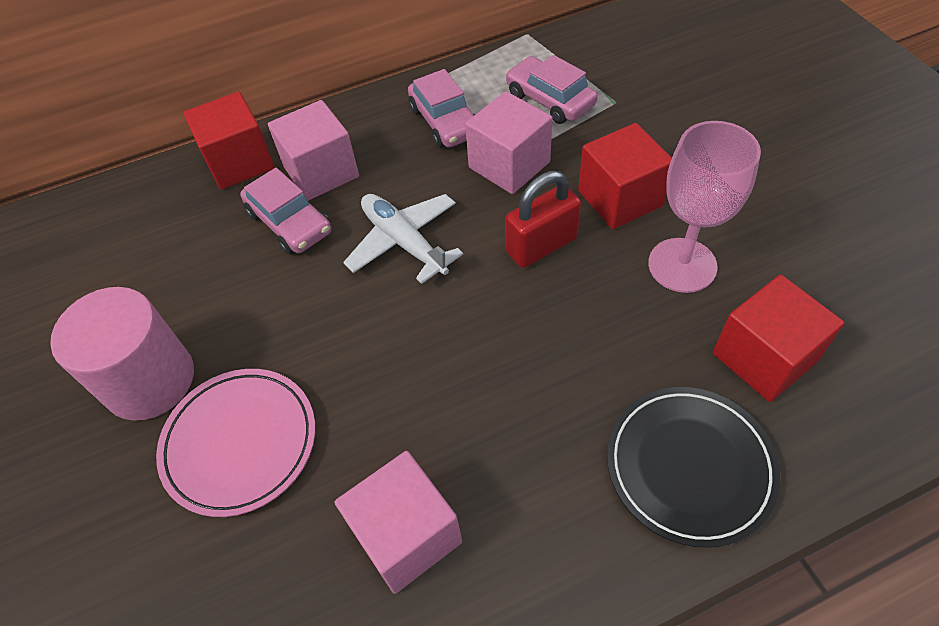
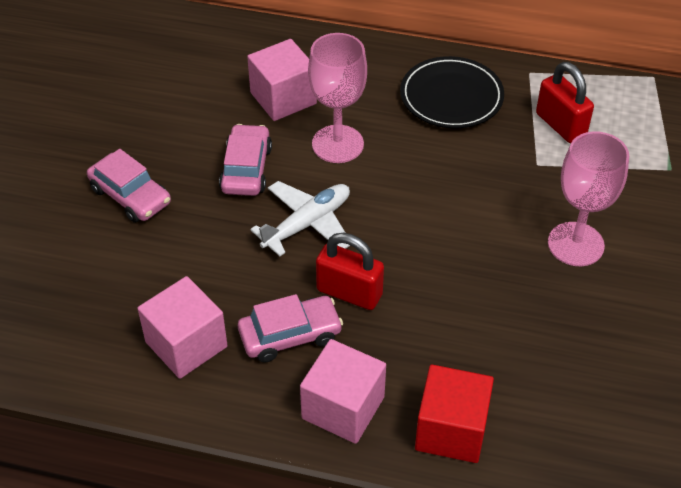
pink cylinder: 1 -> 0
pink goblet: 1 -> 2
pink plate: 1 -> 0
red cube: 3 -> 1
red padlock: 1 -> 2

